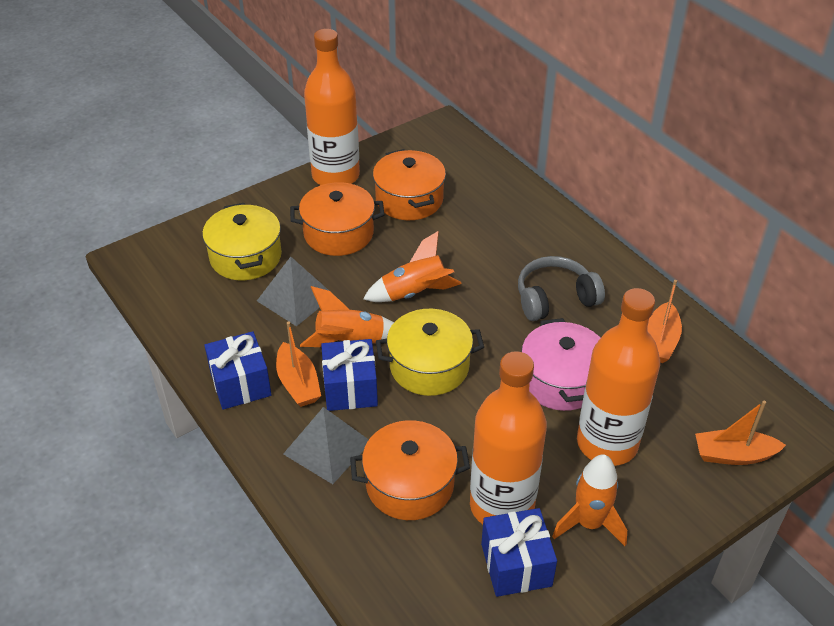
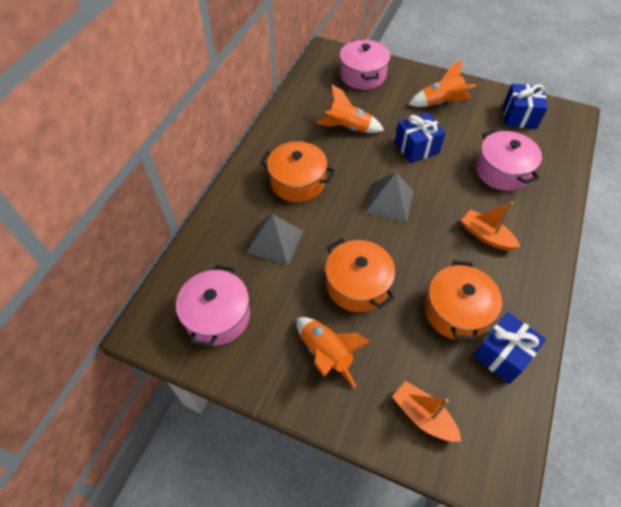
grey headphones: 1 -> 0
orange boat: 3 -> 2
orange bottle: 3 -> 0
pink pot: 1 -> 3
yellow pot: 2 -> 0

